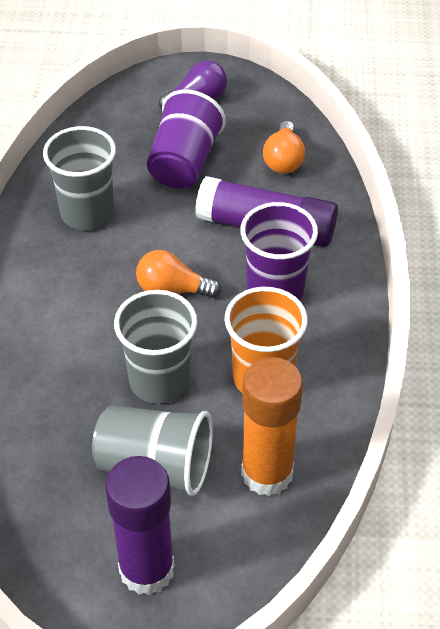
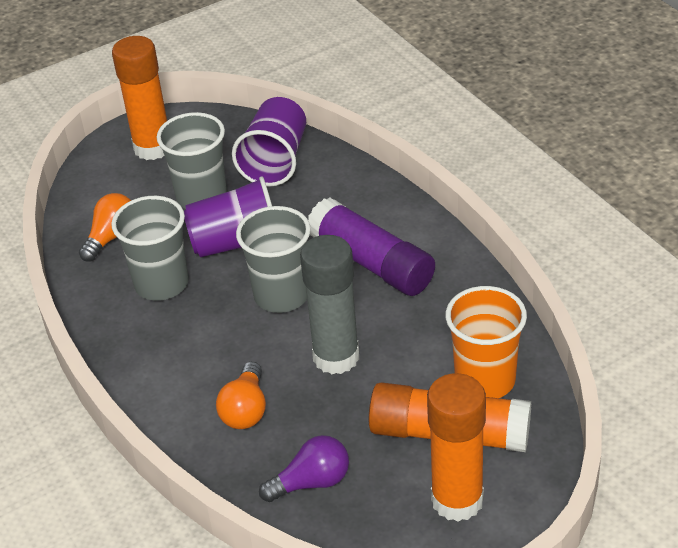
grey glue stick: 0 -> 1
orange glue stick: 1 -> 3
purple glue stick: 2 -> 1

